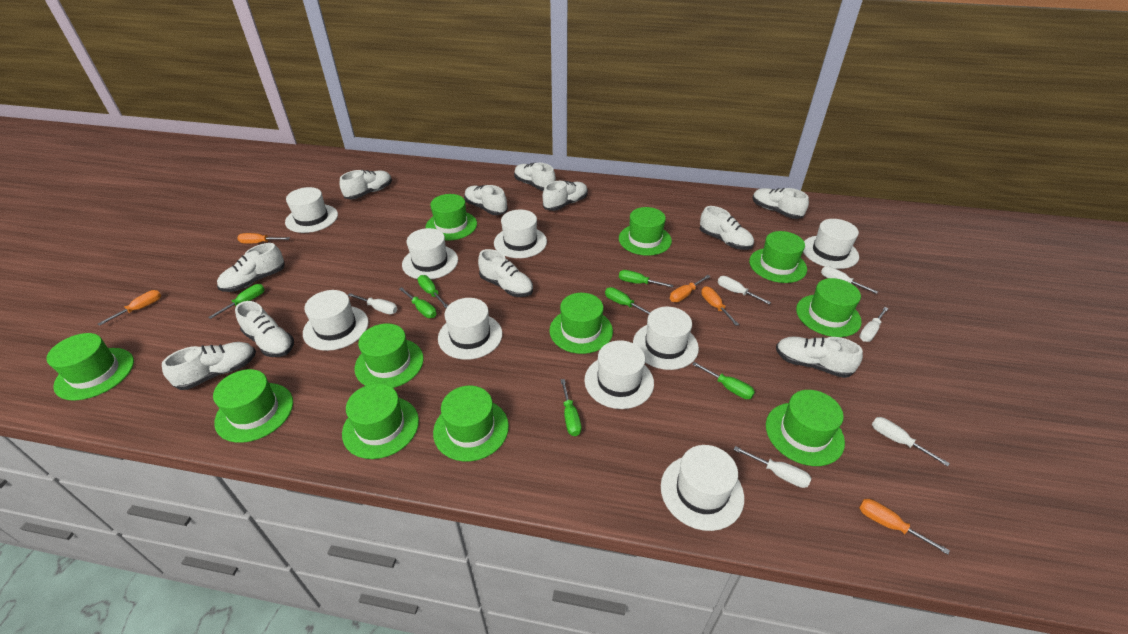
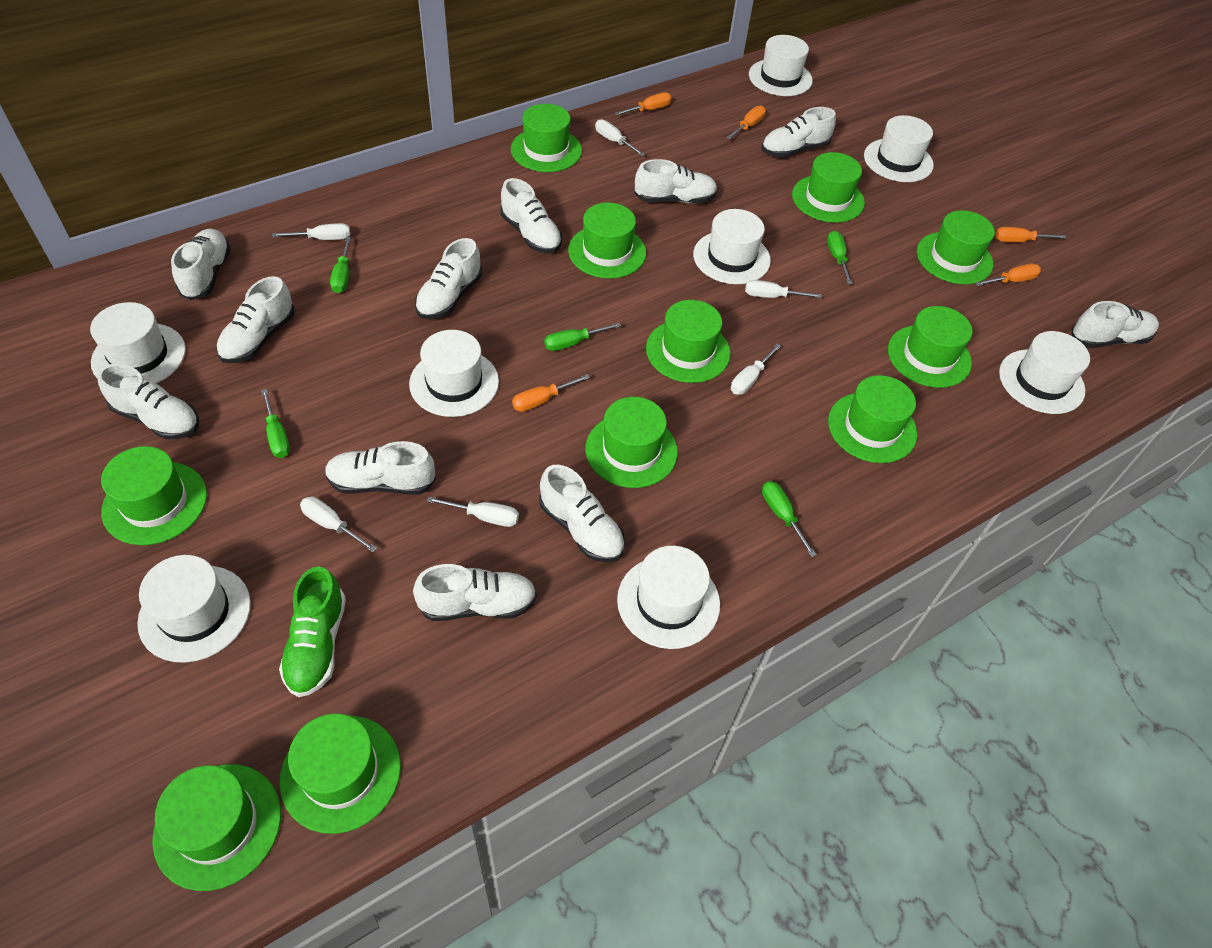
green screwdriver: 7 -> 5
green shoe: 0 -> 1
white hat: 9 -> 8

